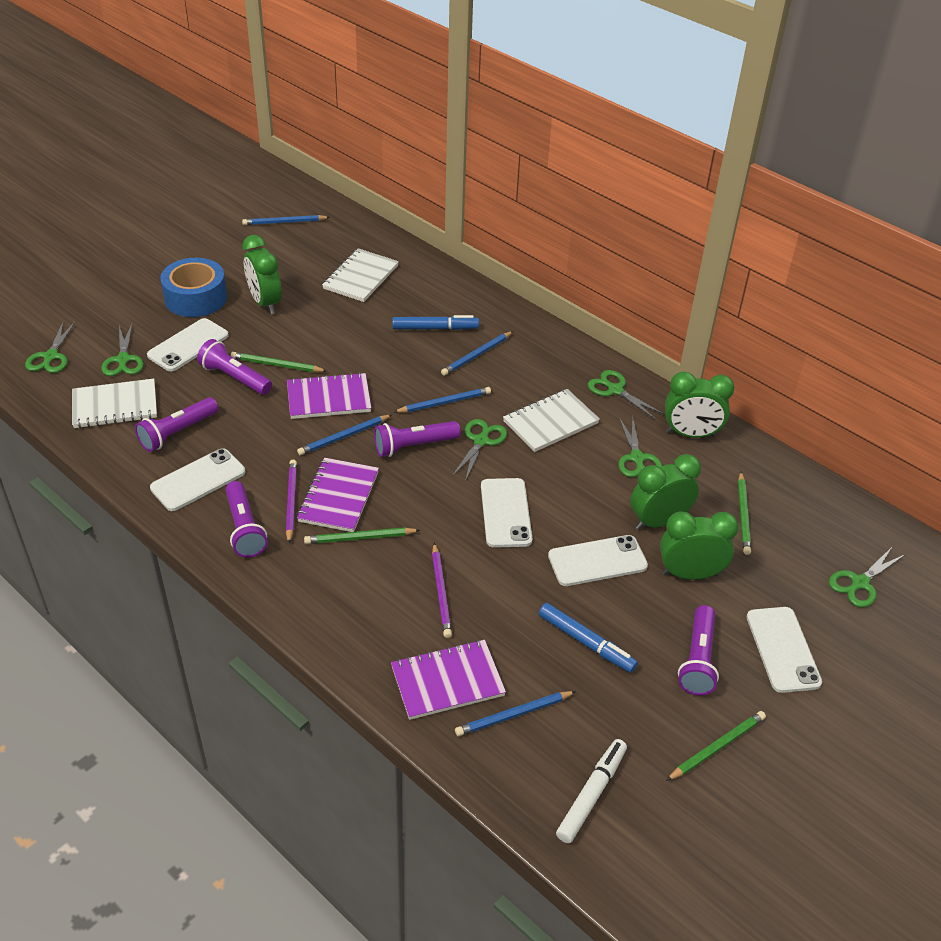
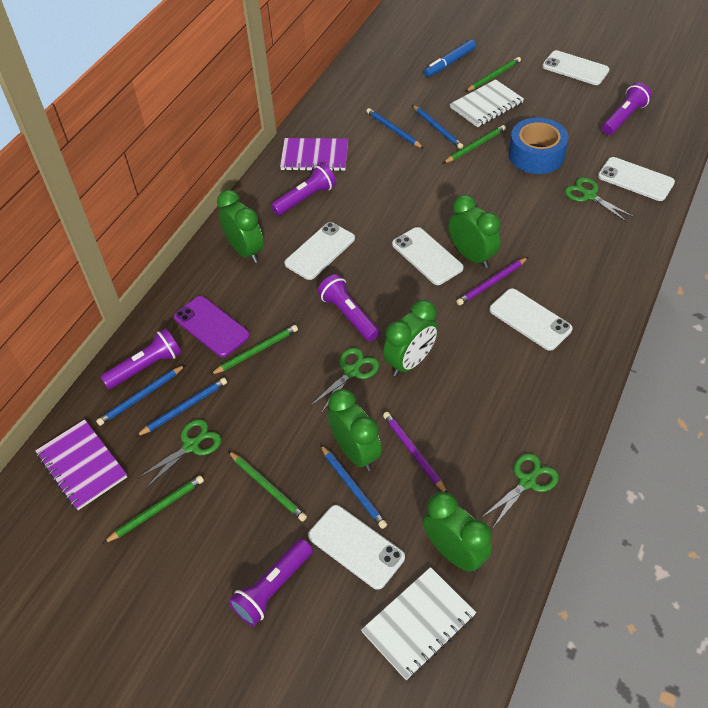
blue marker: 2 -> 1
green clock: 4 -> 5
green pencil: 4 -> 5
green scissors: 6 -> 4
purple notebook: 3 -> 2
purple phone: 0 -> 1
white marker: 1 -> 0
white notebook: 3 -> 2
white phone: 5 -> 6

